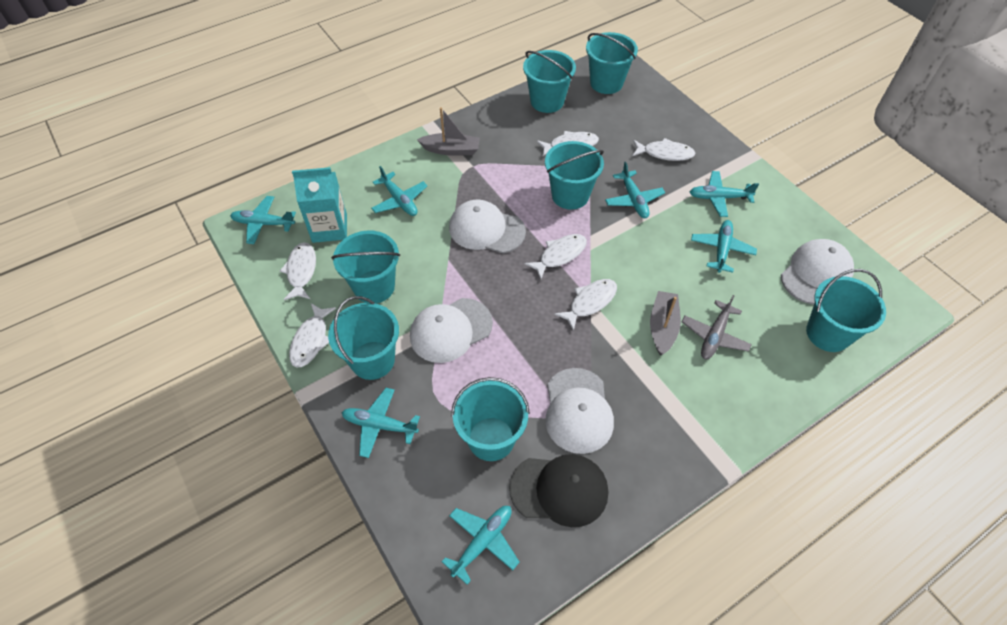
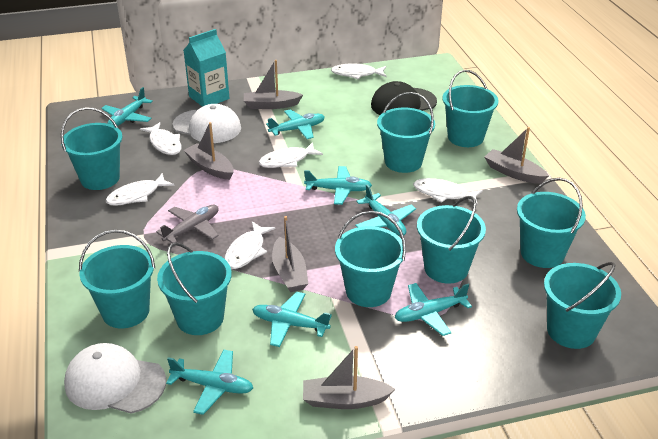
grey boat: 2 -> 5
turquoise bucket: 7 -> 9
white cap: 4 -> 2

